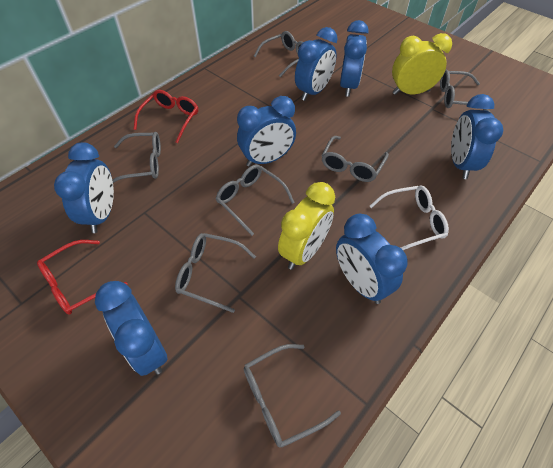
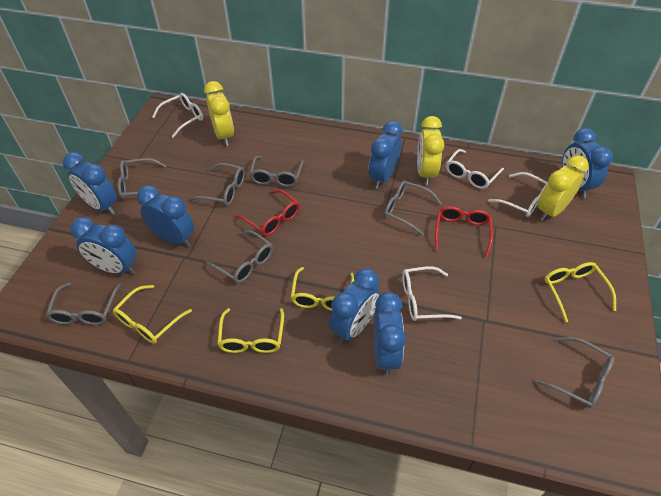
white glasses: 1 -> 4
yellow clock: 2 -> 3
yellow glasses: 0 -> 4

